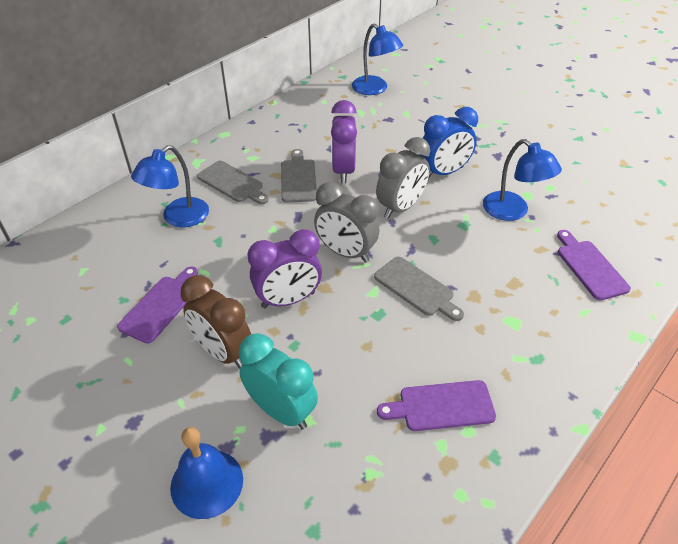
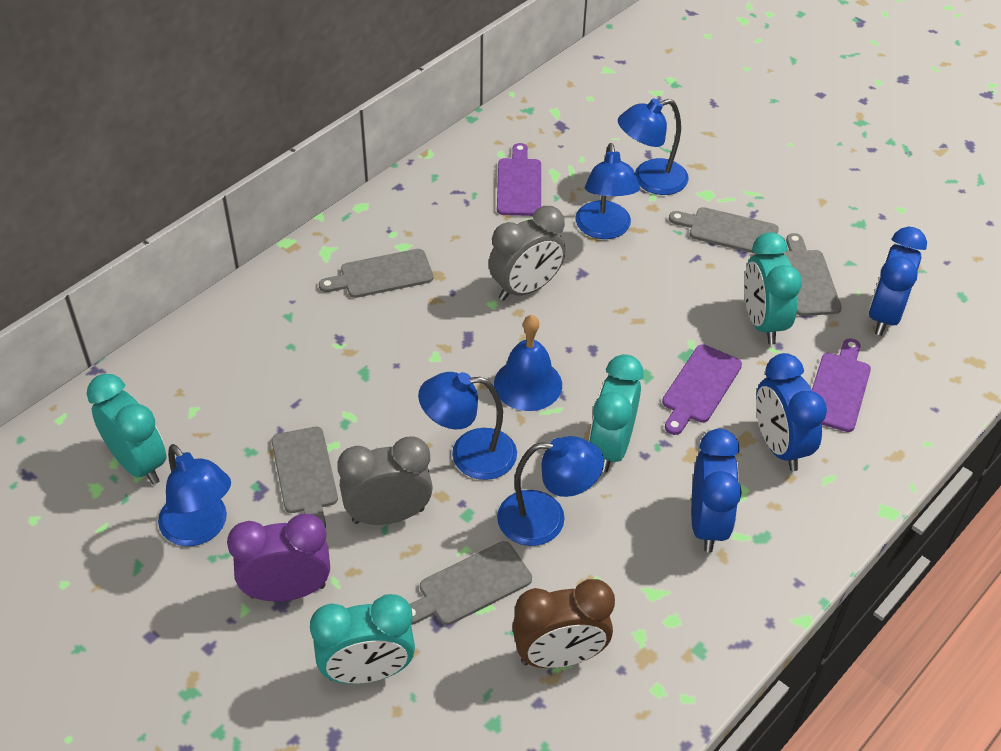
blue clock: 1 -> 3
blue lamp: 3 -> 5
grey cutting board: 3 -> 5
purple clock: 2 -> 1
turquoise clock: 1 -> 4

